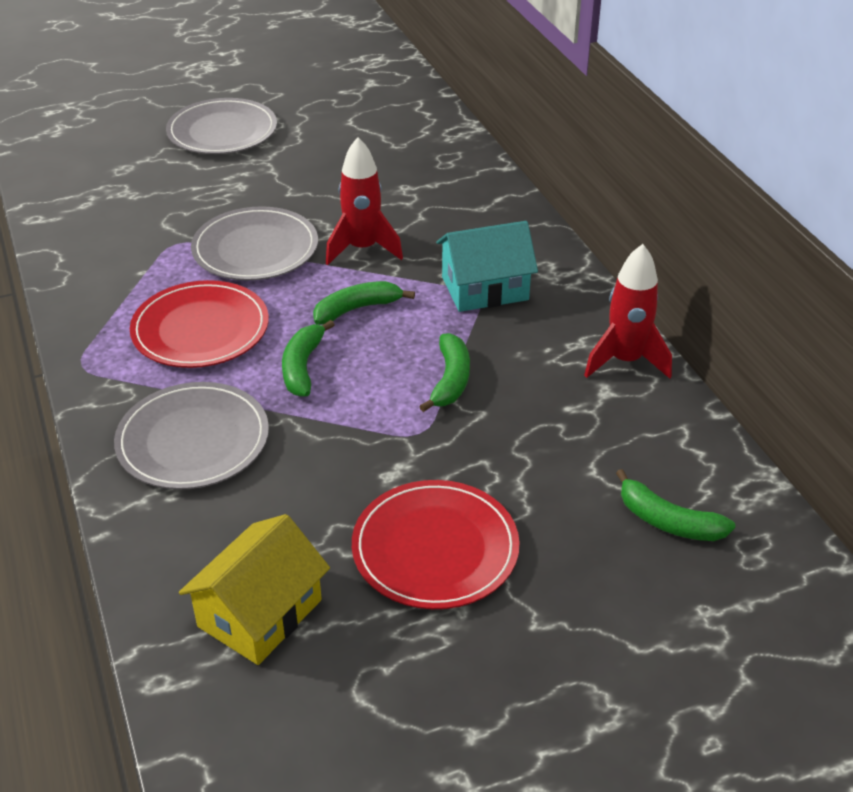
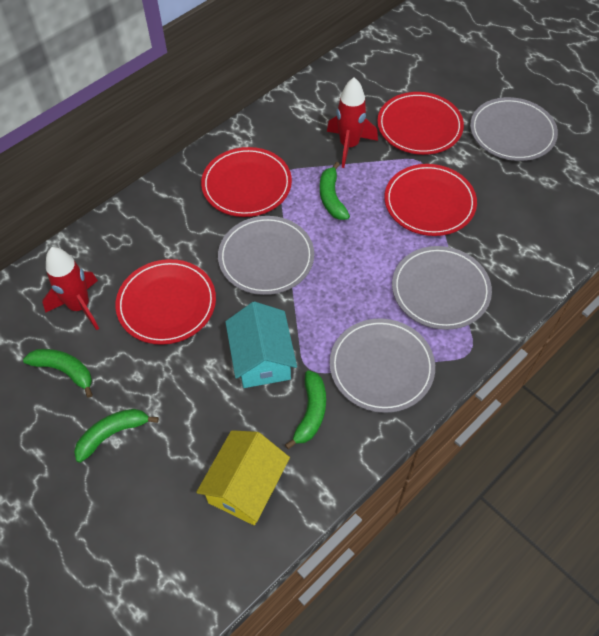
grey plate: 3 -> 4
red plate: 2 -> 4

